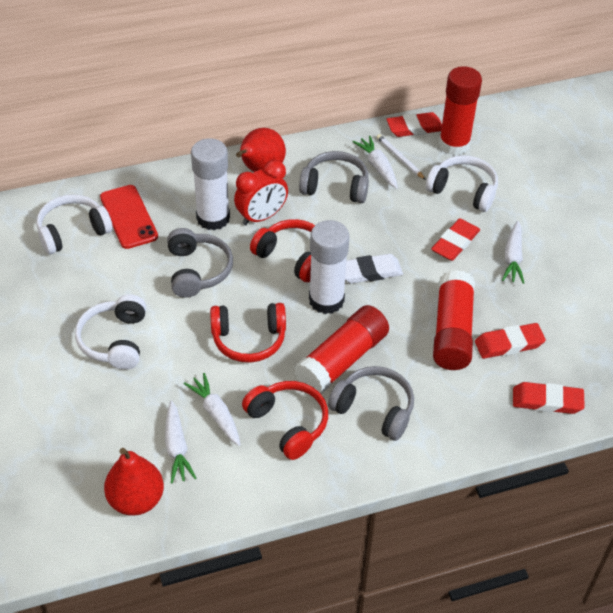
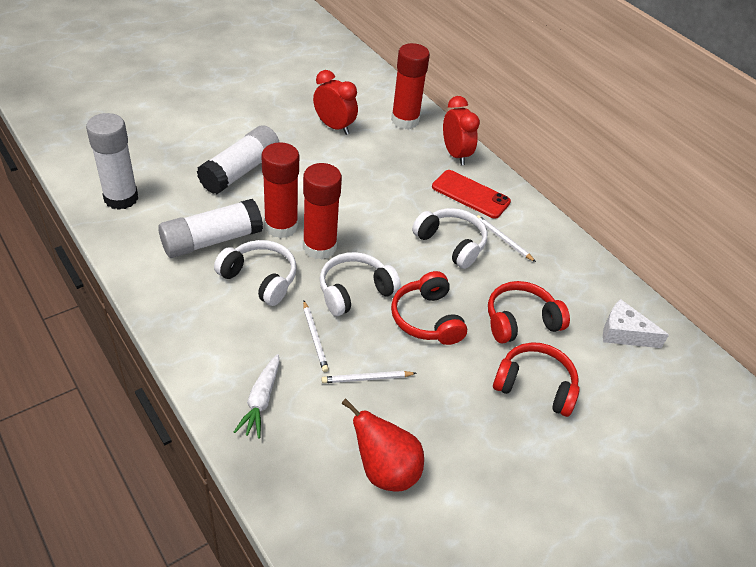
grey headphones: 3 -> 0
red clock: 1 -> 2
red eraser: 4 -> 0
red pear: 2 -> 1
white carrot: 4 -> 1
white cheese: 0 -> 1
white eraser: 1 -> 0
white glue stick: 2 -> 3
white pencil: 1 -> 3

